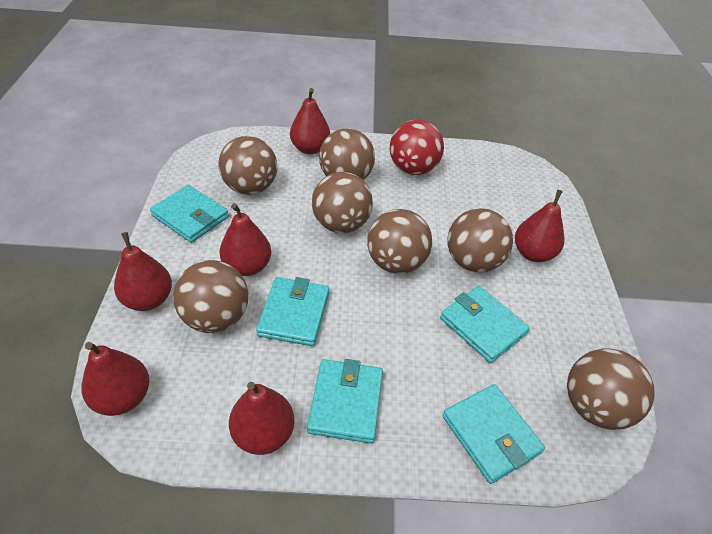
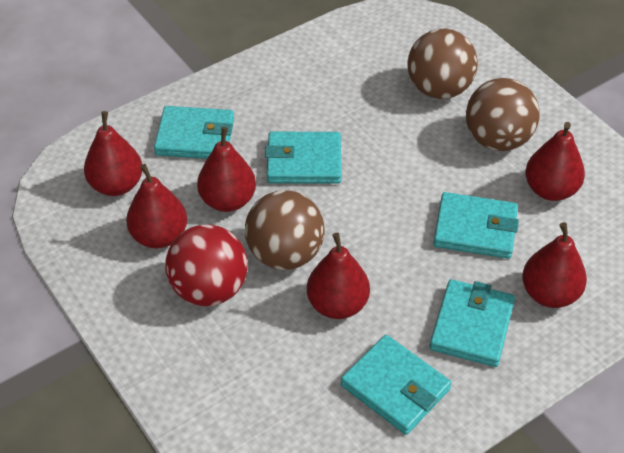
brown ball: 7 -> 3

